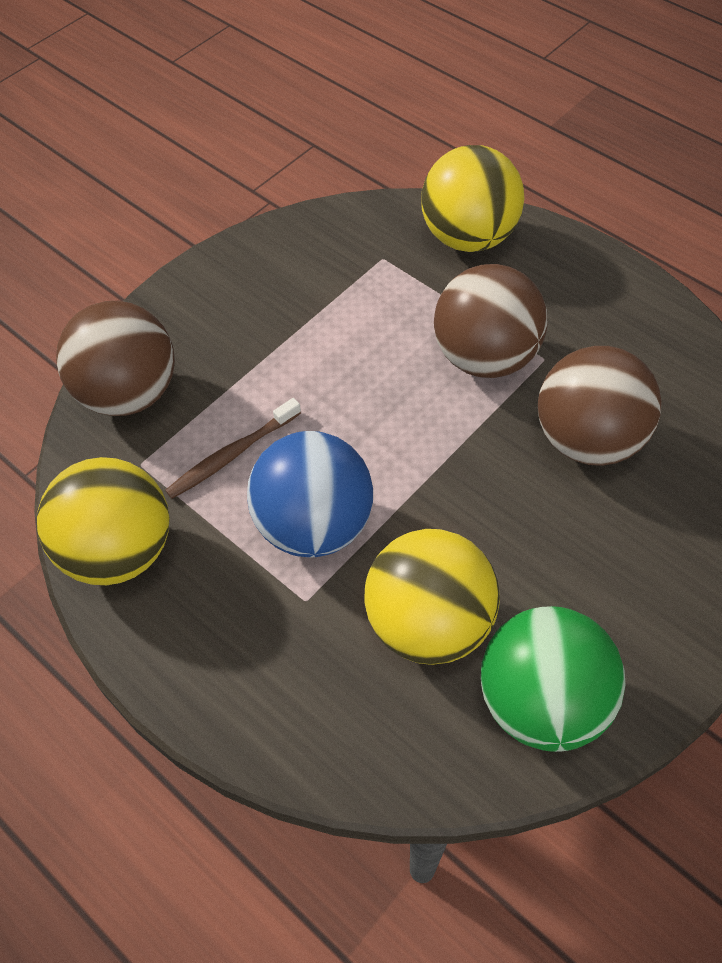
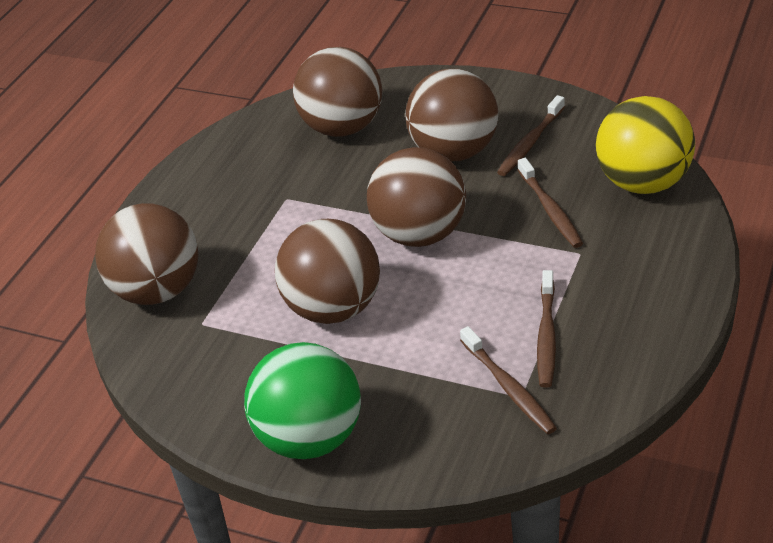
blue ball: 1 -> 0
brown ball: 3 -> 5
brown toothbrush: 1 -> 4
yellow ball: 3 -> 1

